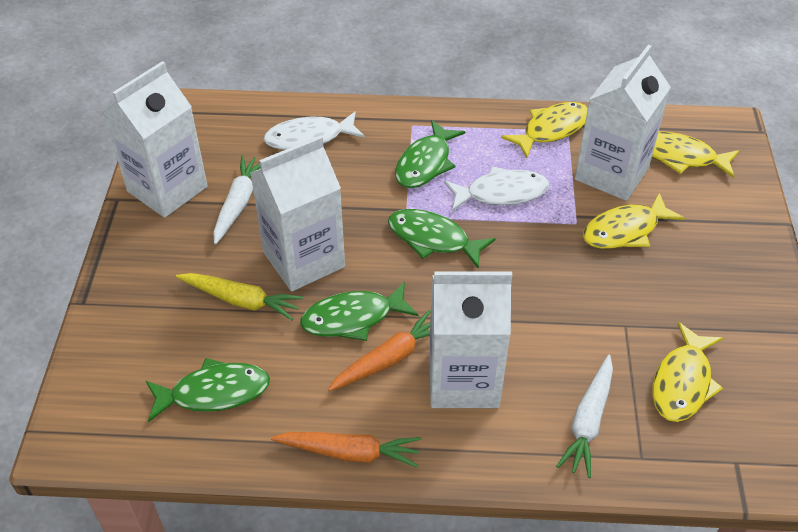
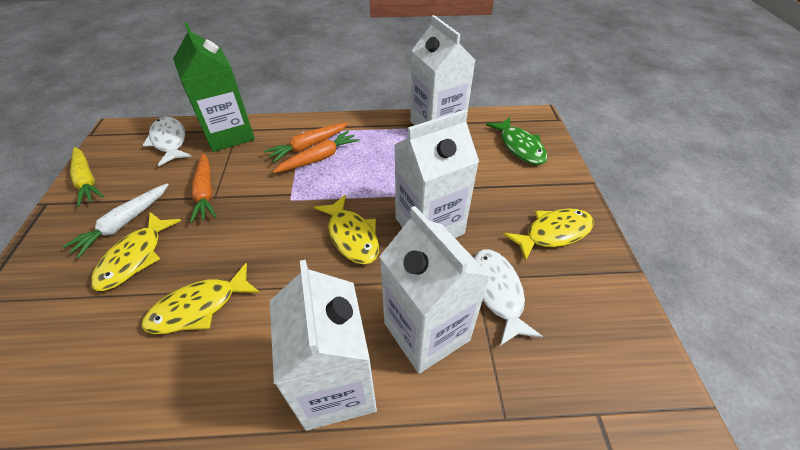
green carton: 0 -> 1
green fish: 4 -> 1
orange carrot: 2 -> 3
white carrot: 2 -> 1

